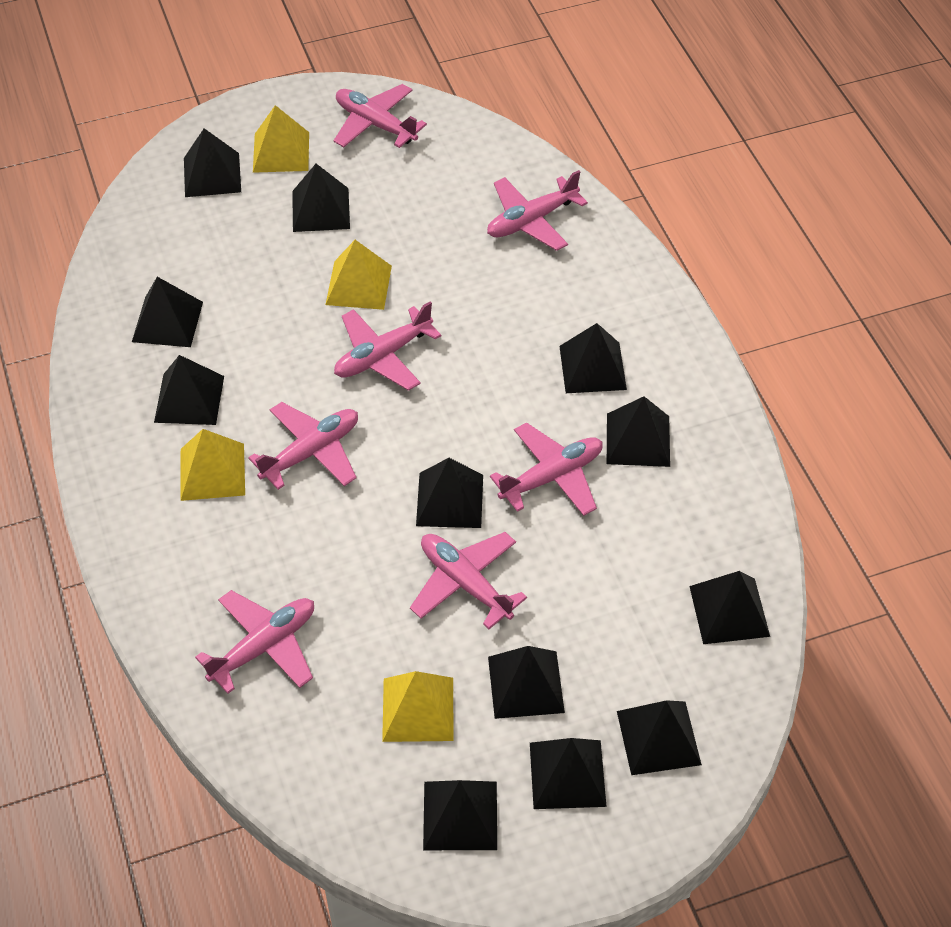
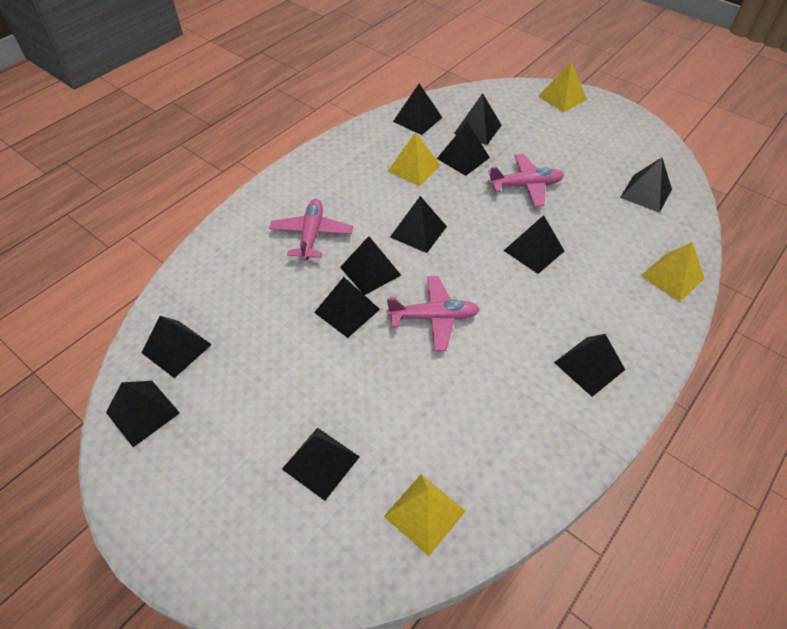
pink plane: 7 -> 3

